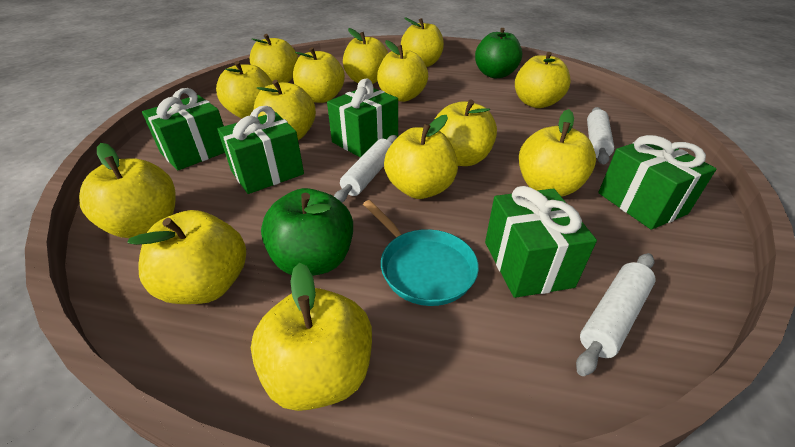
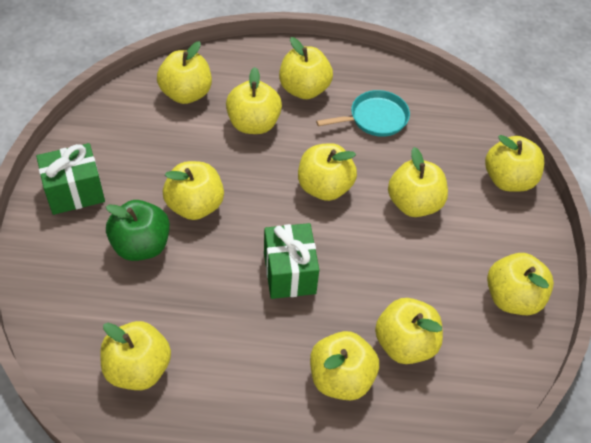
green apple: 2 -> 1
green gift: 5 -> 2
white rolling pin: 3 -> 0
yellow apple: 14 -> 11

